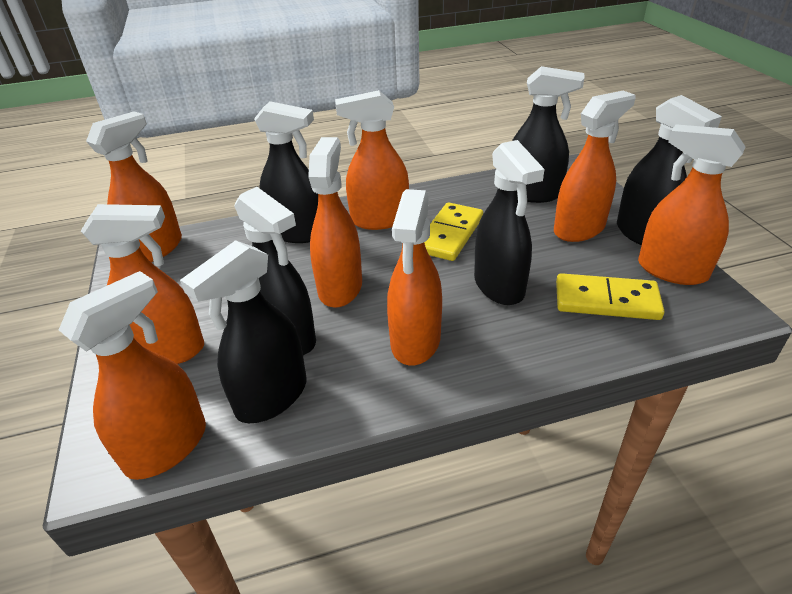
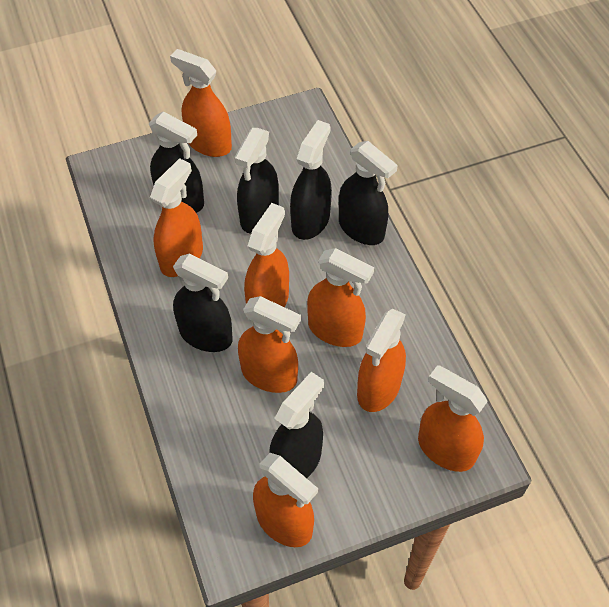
yellow domino: 2 -> 0

